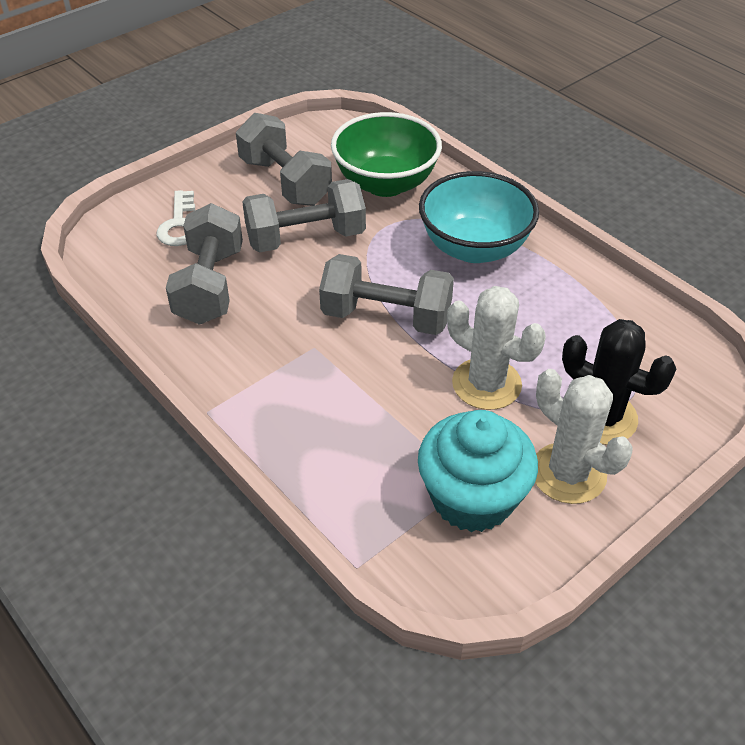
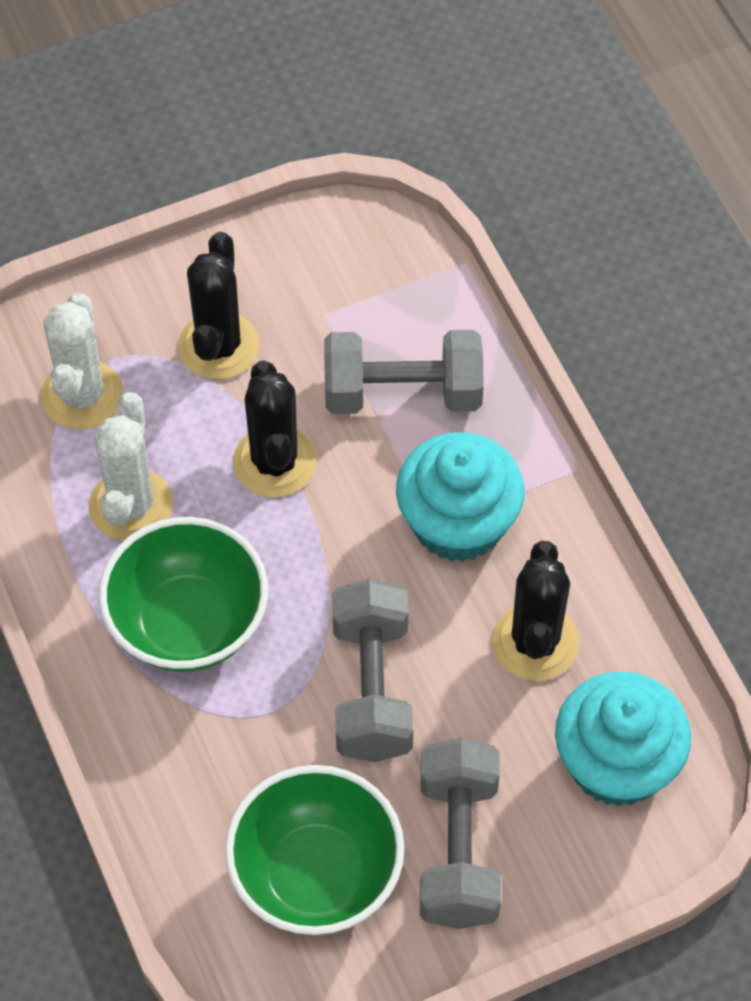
black cactus: 1 -> 3
green bowl: 1 -> 2
grey dumbbell: 4 -> 3
turquoise bowl: 1 -> 0
turquoise cupcake: 1 -> 2
white key: 1 -> 0

